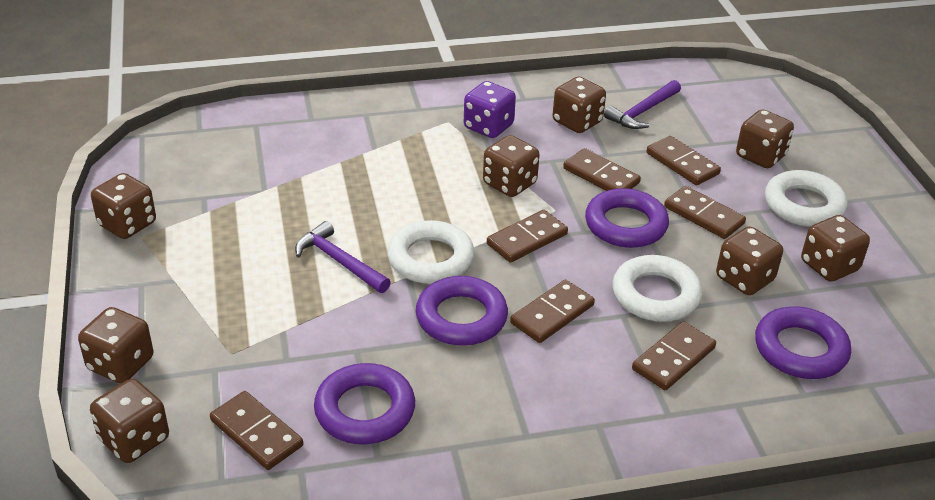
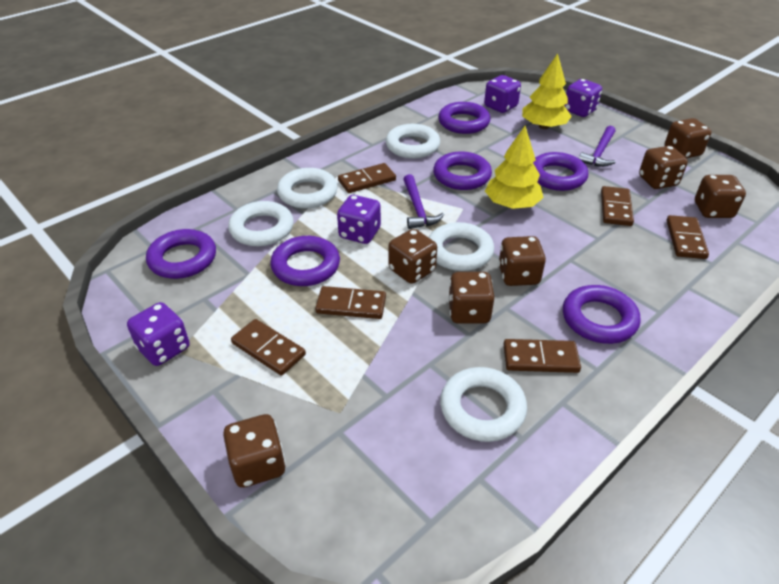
brown dice: 8 -> 7
brown domino: 7 -> 6
purple dice: 1 -> 4
purple ring: 4 -> 6
white ring: 3 -> 5
yellow tree: 0 -> 2

